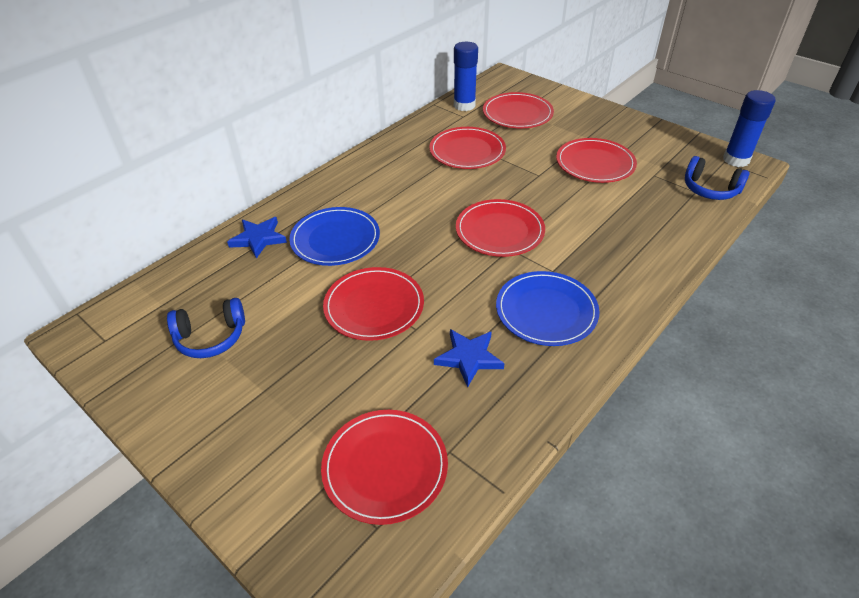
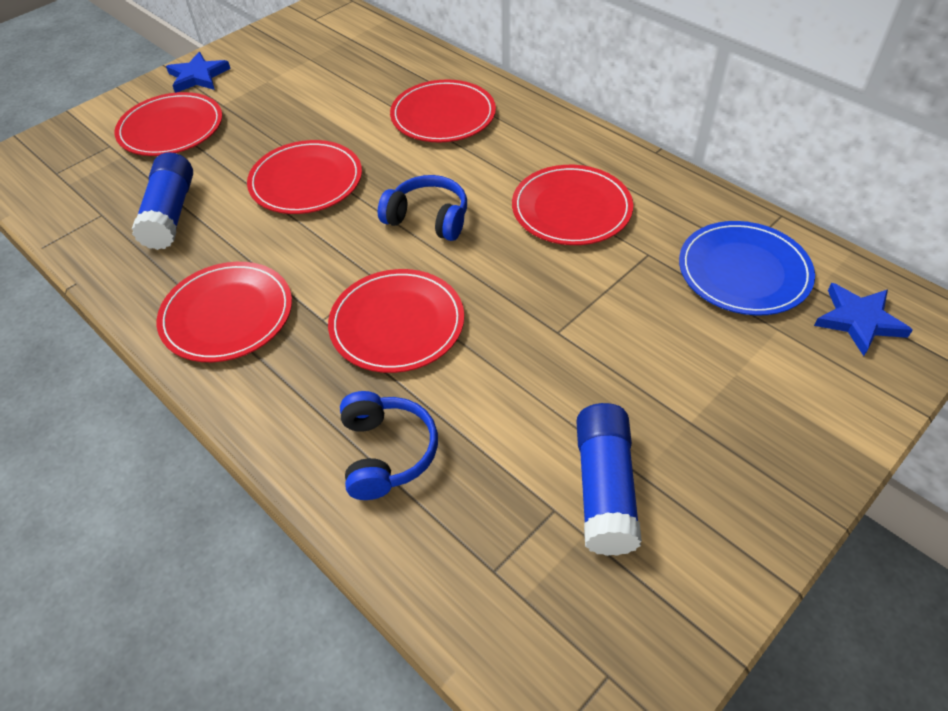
blue plate: 2 -> 1

